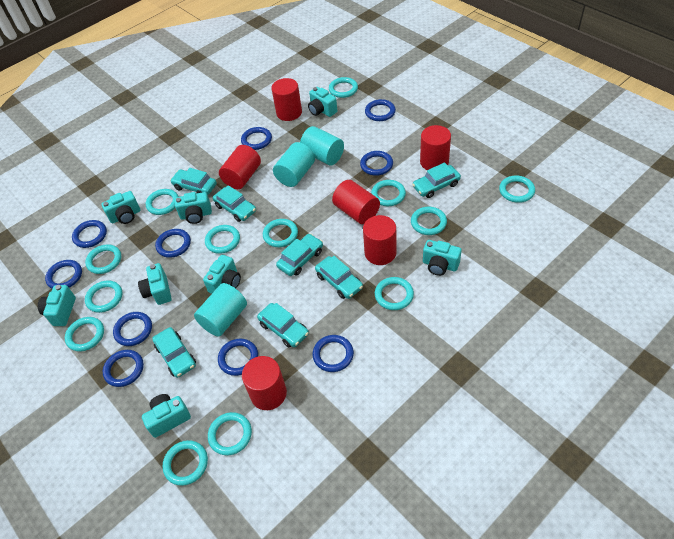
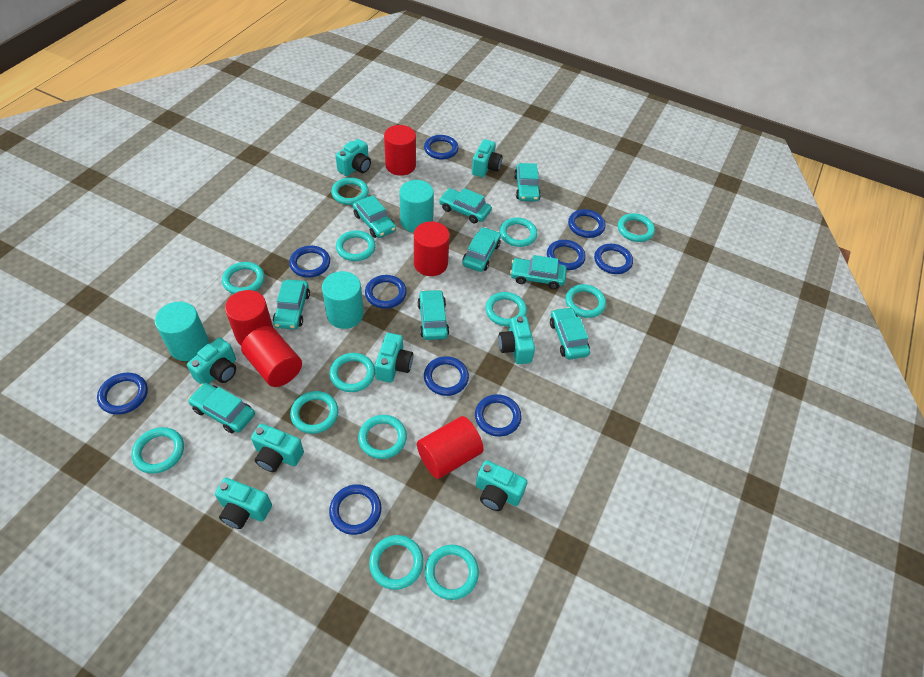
red cylinder: 6 -> 5
turquoise car: 7 -> 9

